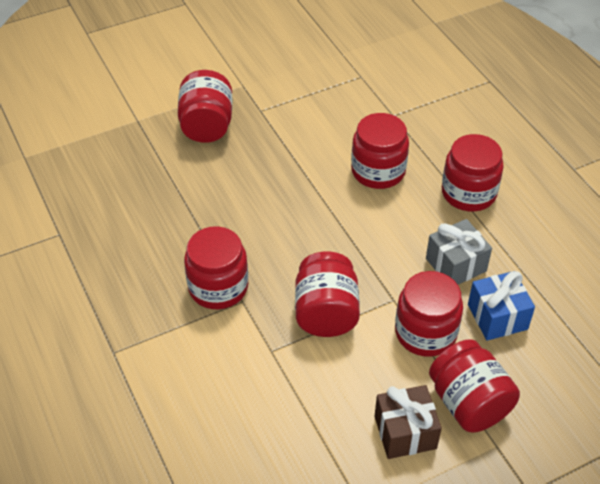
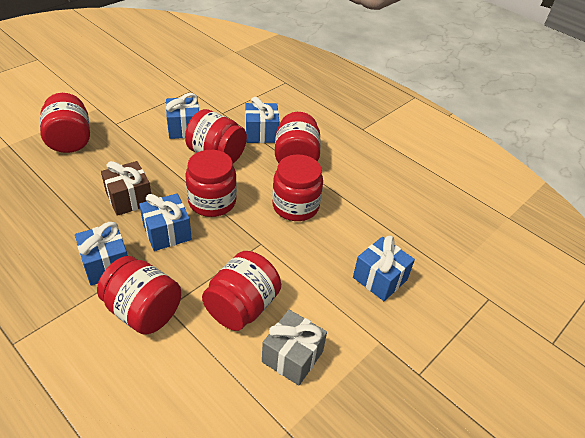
blue gift: 1 -> 5

